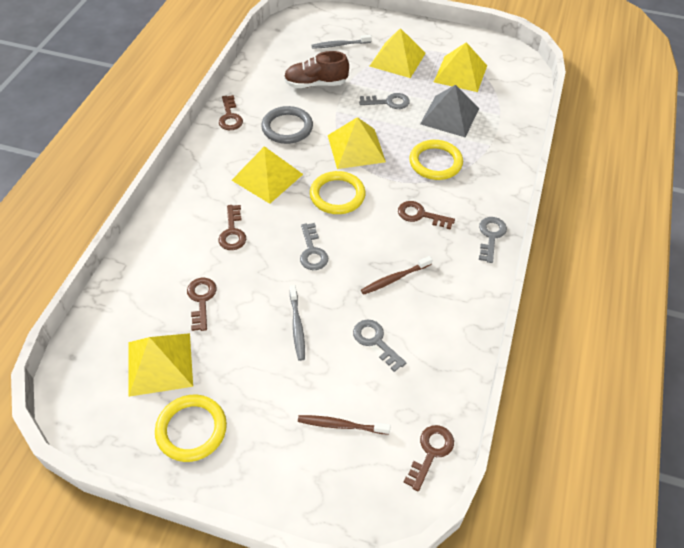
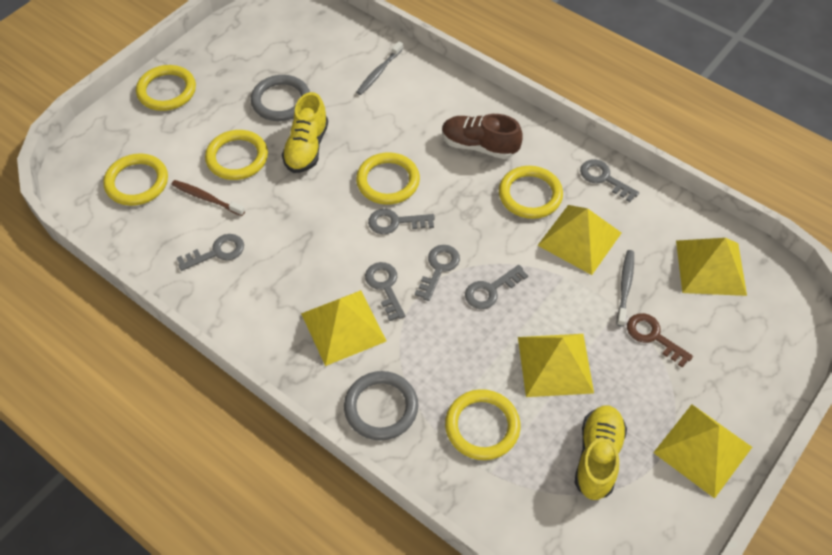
brown key: 5 -> 1
brown toothbrush: 2 -> 1
grey key: 4 -> 6
grey pyramid: 1 -> 0
grey ring: 1 -> 2
yellow ring: 3 -> 6
yellow shoe: 0 -> 2

